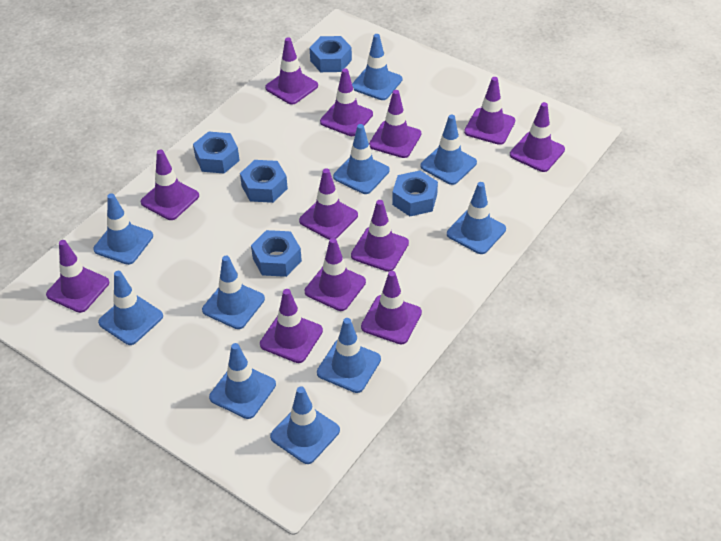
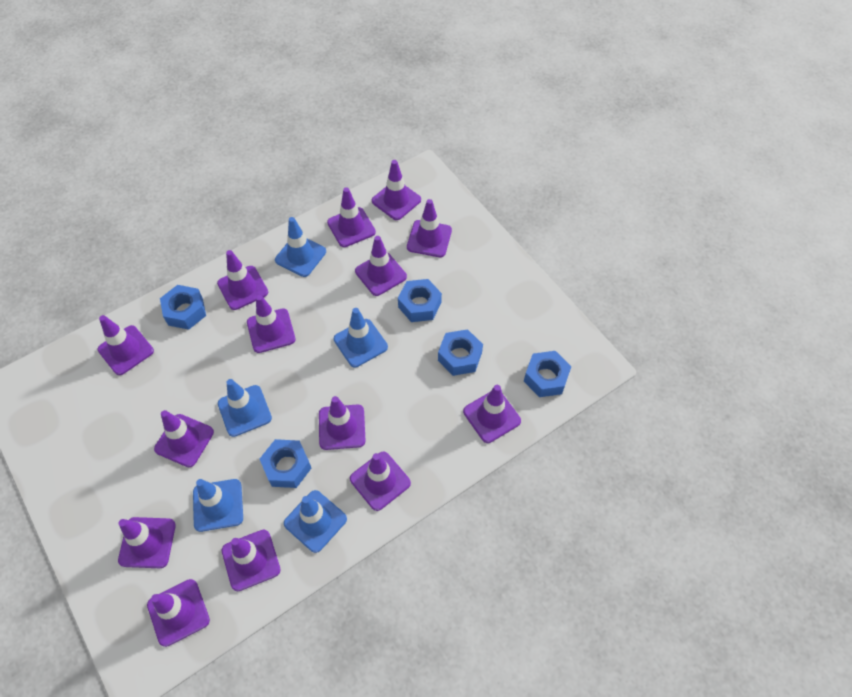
blue traffic cone: 10 -> 5
purple traffic cone: 12 -> 14

